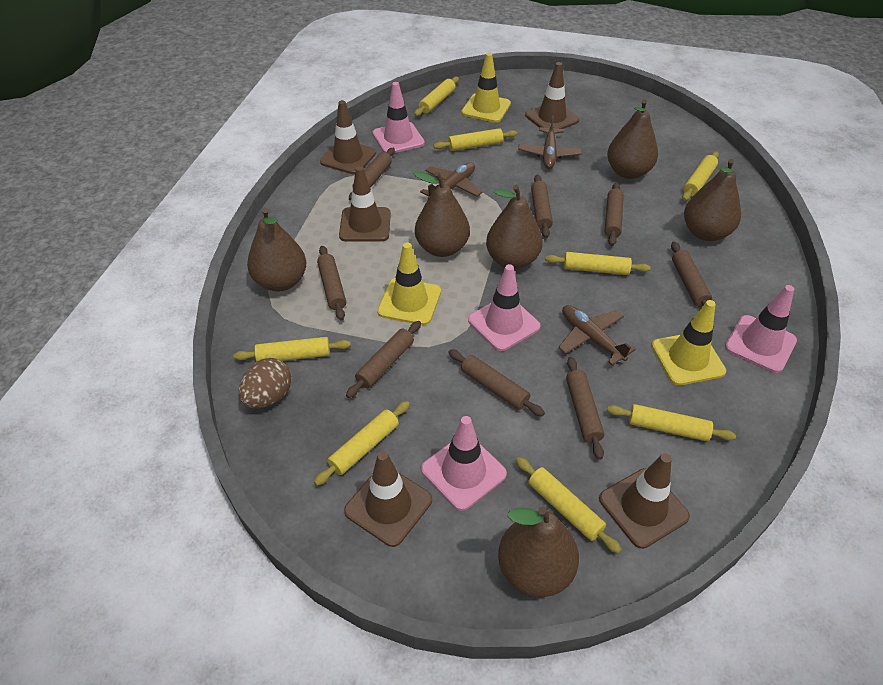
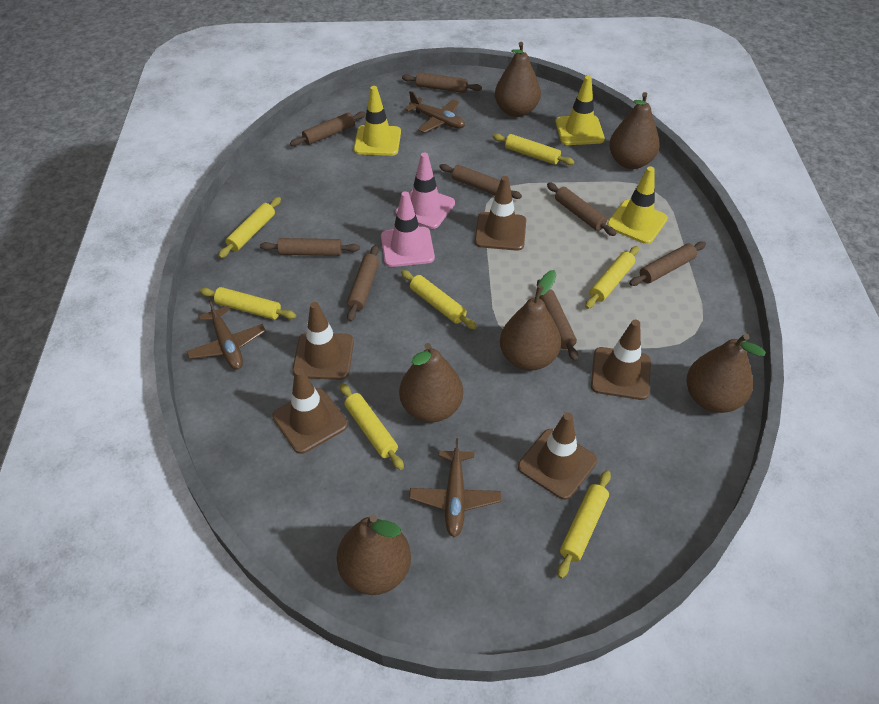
brown egg: 1 -> 0
pink traffic cone: 4 -> 2
yellow rolling pin: 8 -> 7

